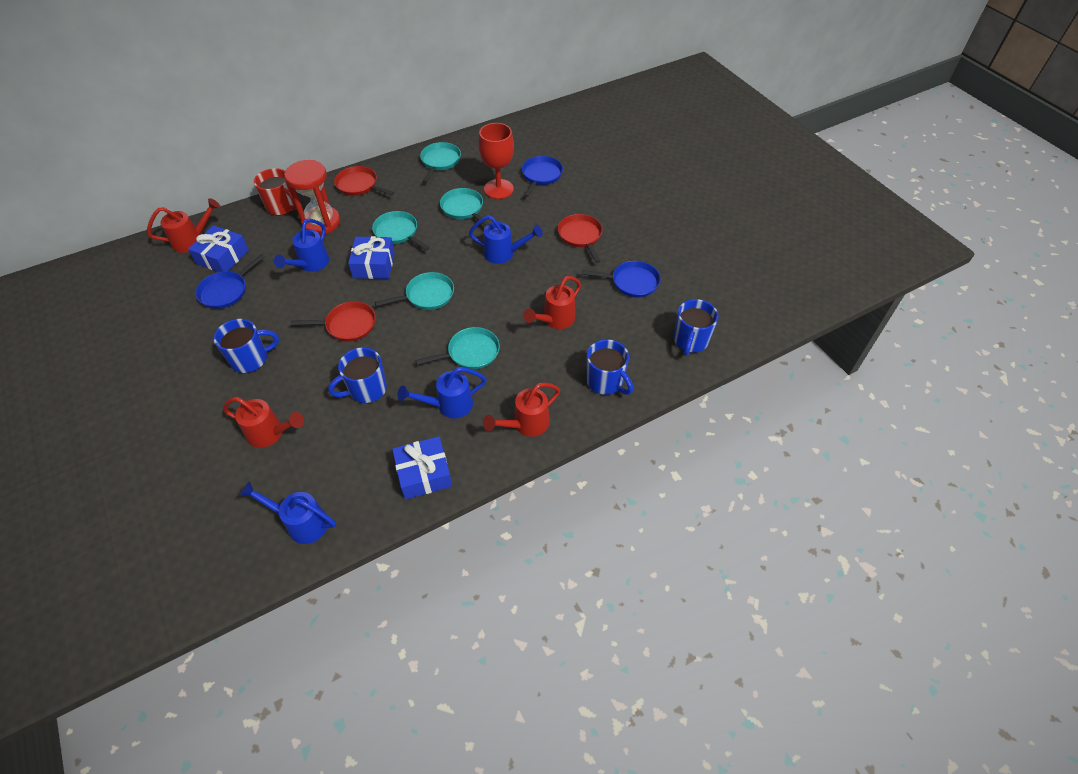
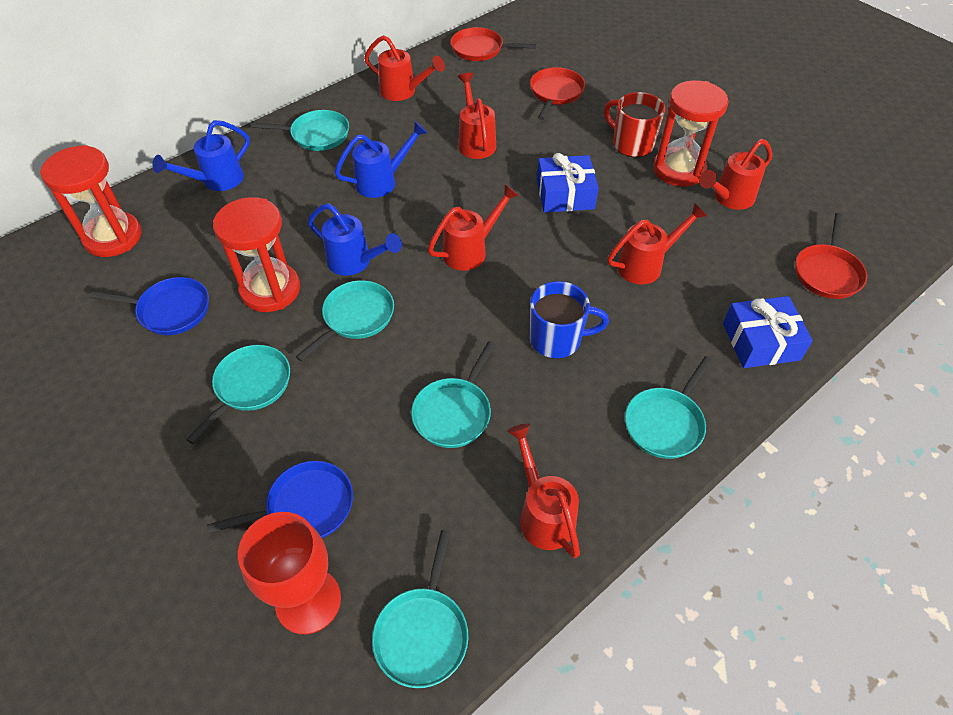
blue gift: 3 -> 2
blue mug: 4 -> 1
blue pan: 3 -> 2
blue watering can: 4 -> 3
red hourglass: 1 -> 3
red watering can: 4 -> 6
turquoise pan: 5 -> 6

